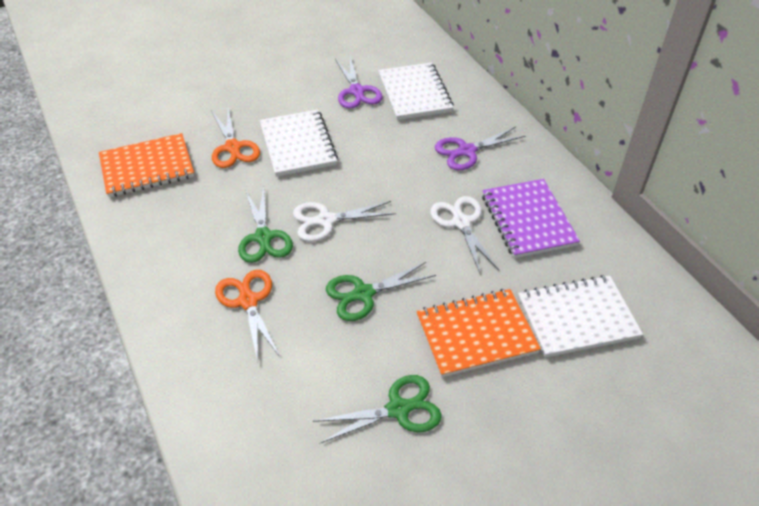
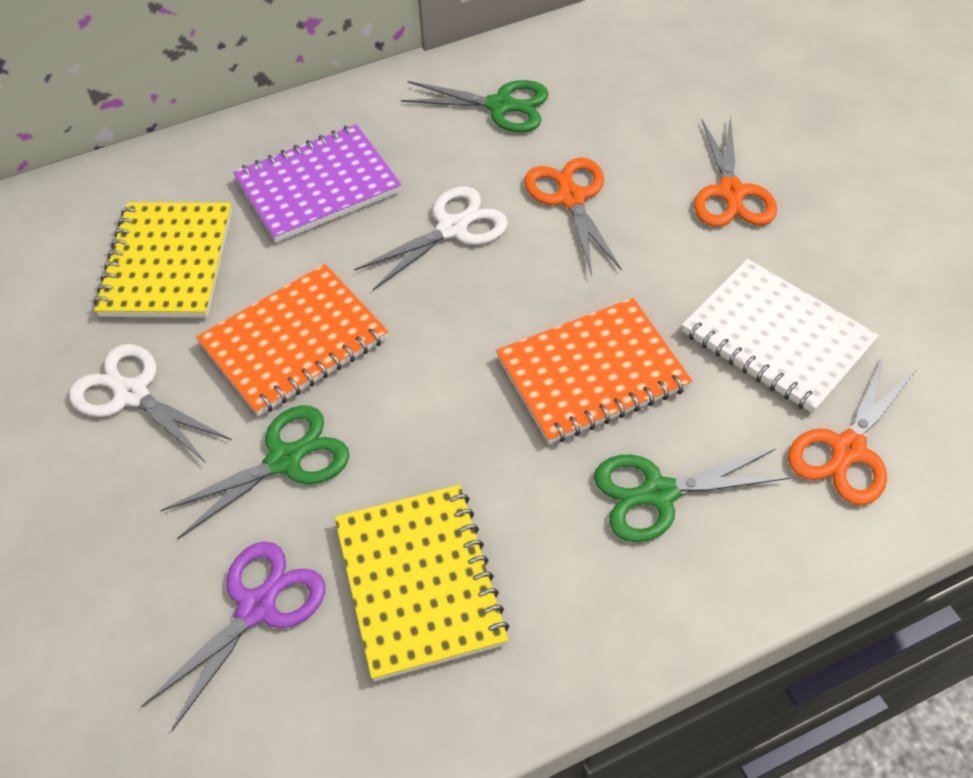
orange scissors: 2 -> 3
purple scissors: 2 -> 1
white notebook: 3 -> 1
yellow notebook: 0 -> 2

